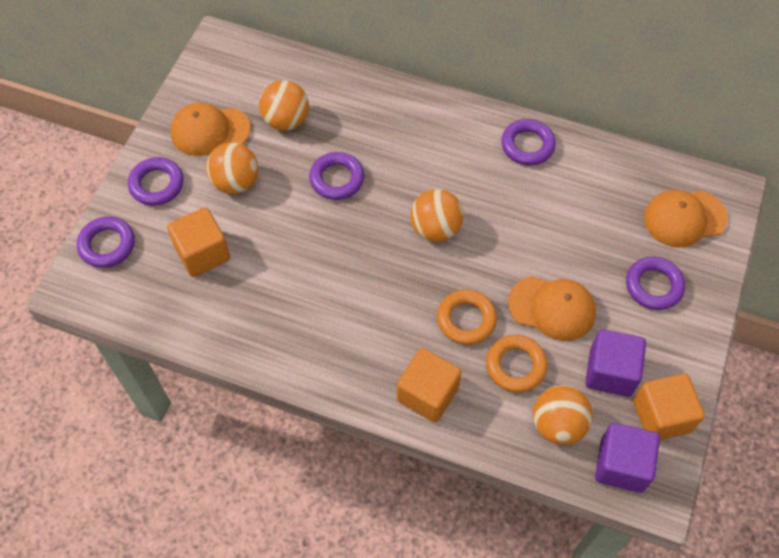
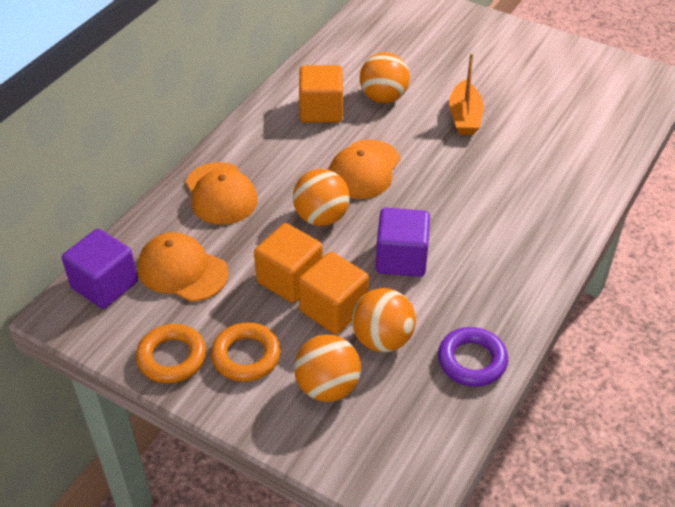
orange boat: 0 -> 1
purple ring: 5 -> 1

